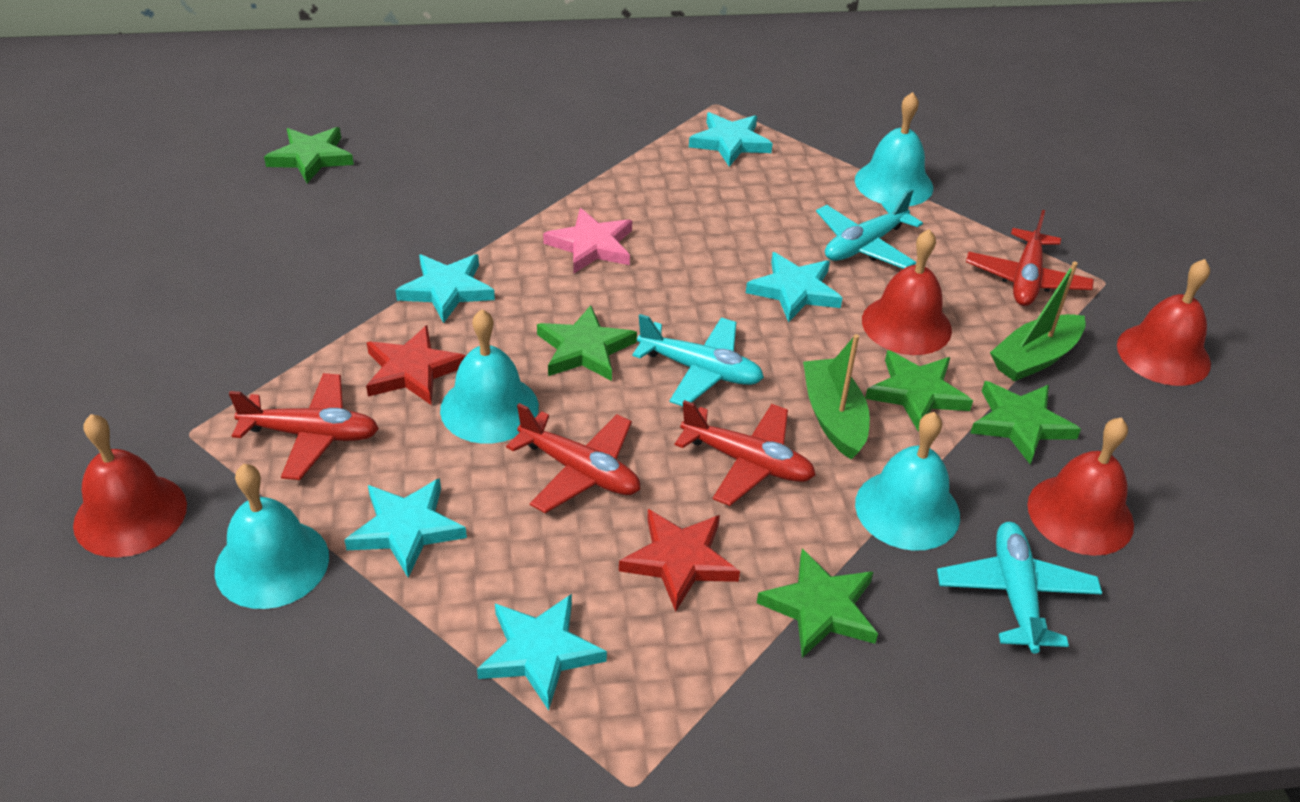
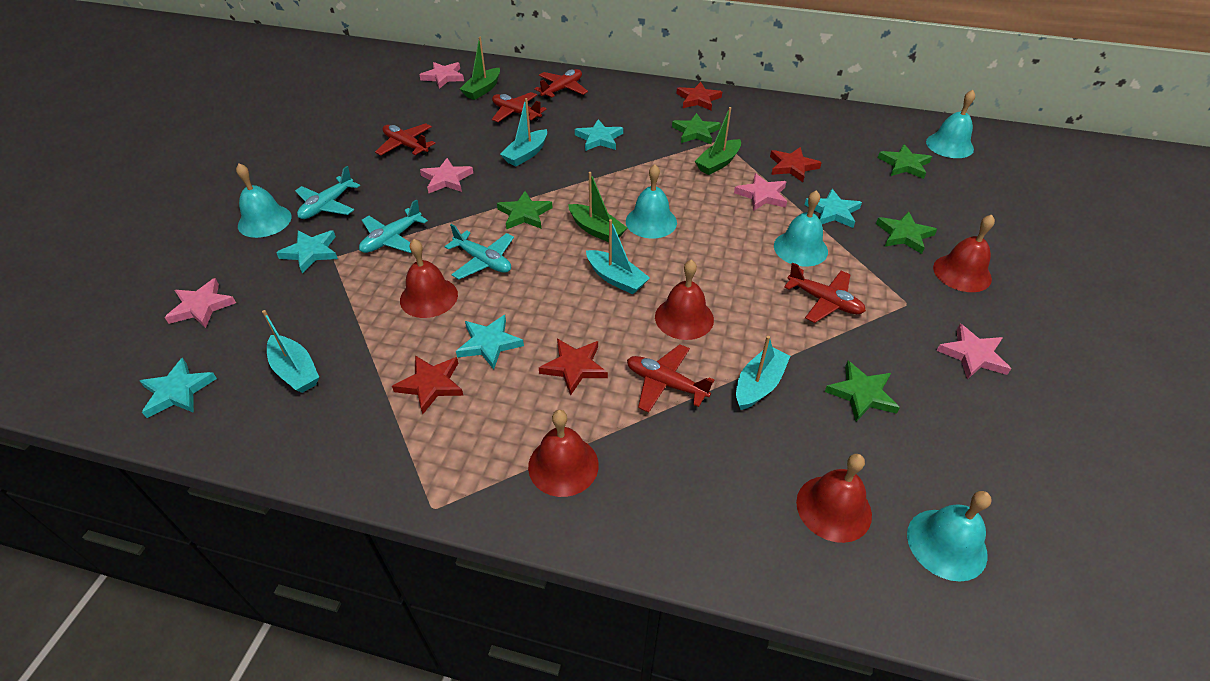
green boat: 2 -> 3
pink star: 1 -> 5
red bell: 4 -> 5
red plane: 4 -> 5
red star: 2 -> 4
turquoise bell: 4 -> 5
turquoise boat: 0 -> 4

